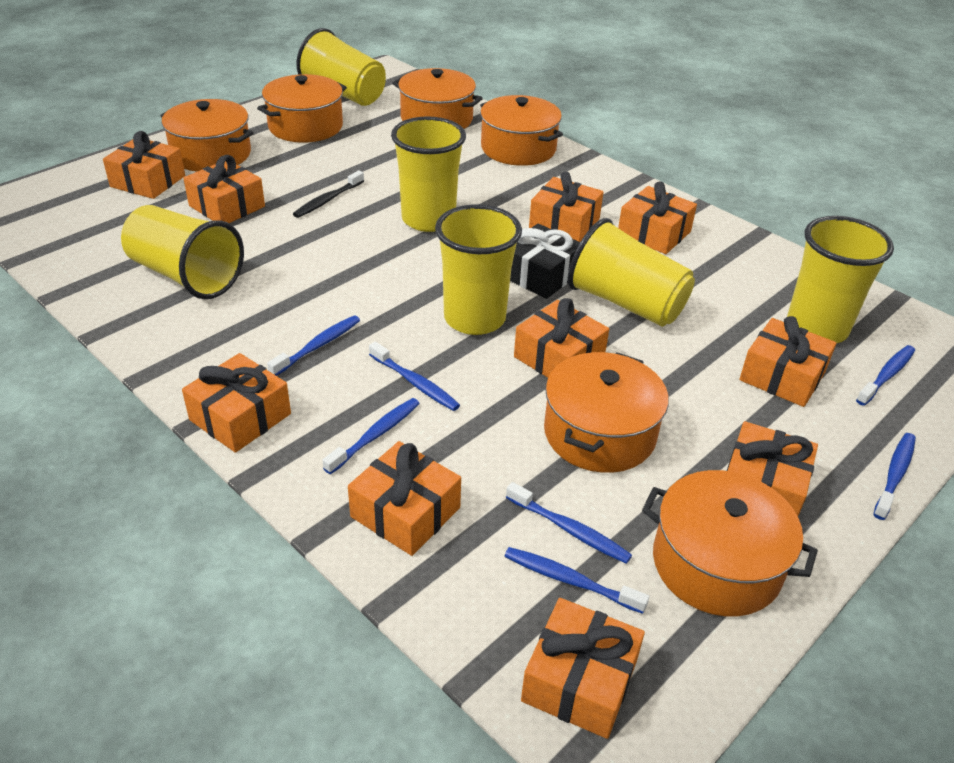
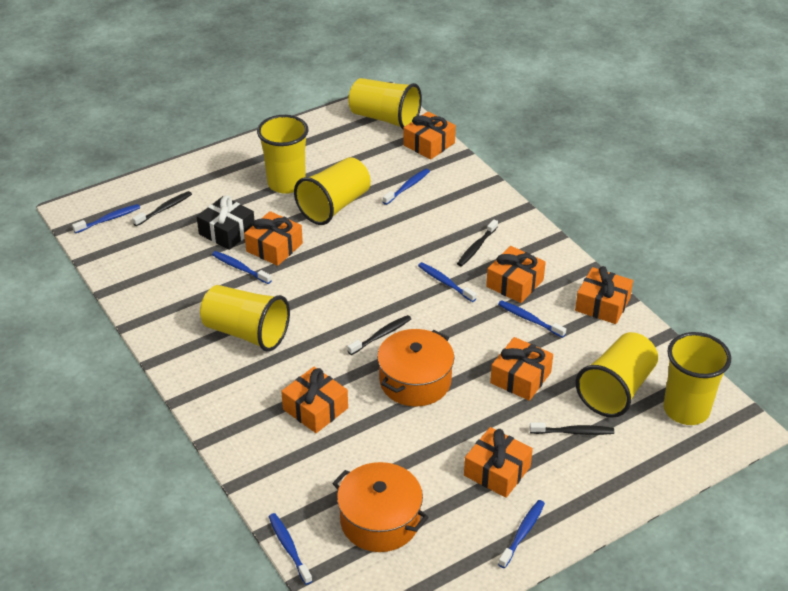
black toothbrush: 1 -> 4
orange gift: 10 -> 7
orange pot: 6 -> 2

